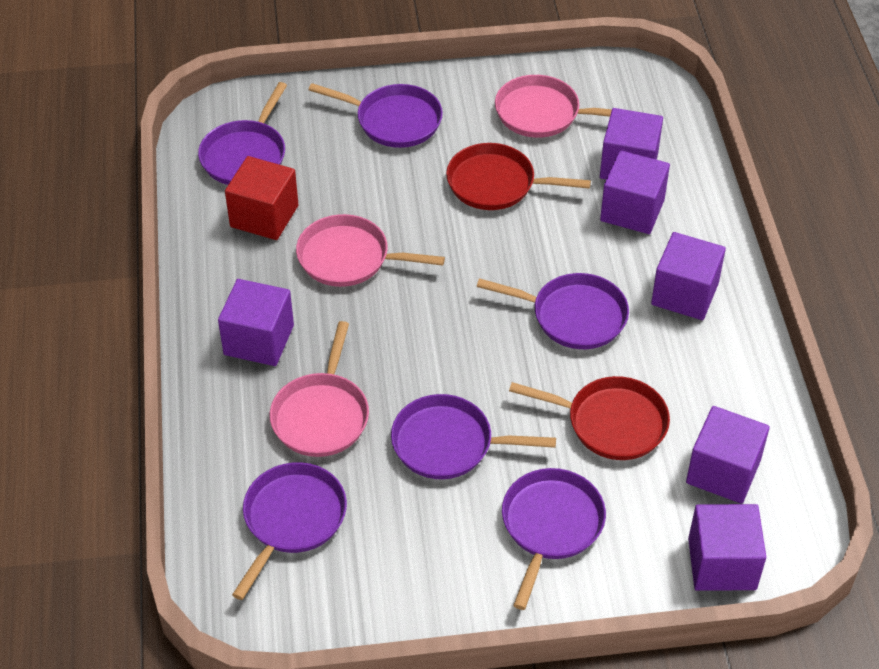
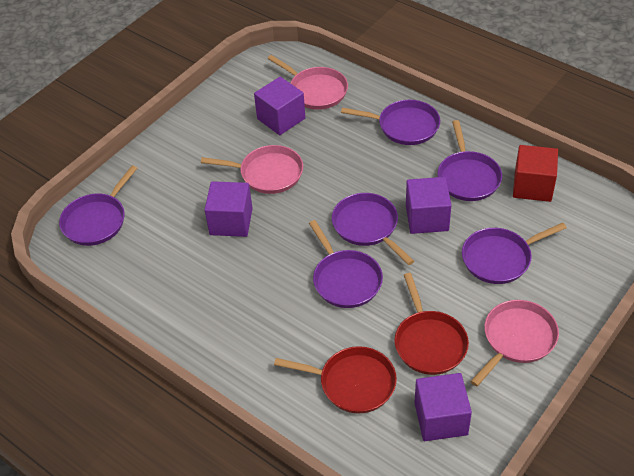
purple cube: 6 -> 4

